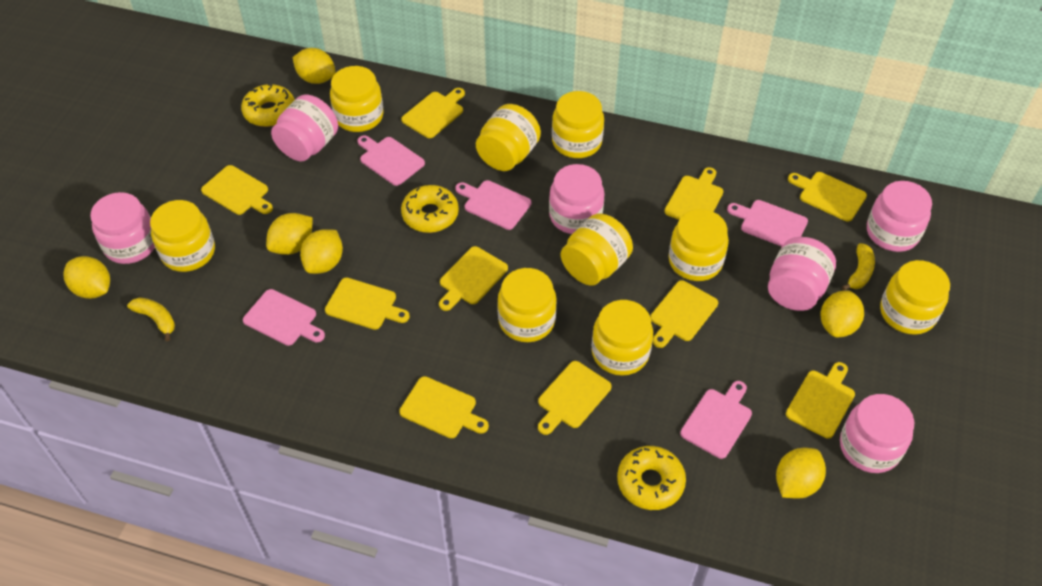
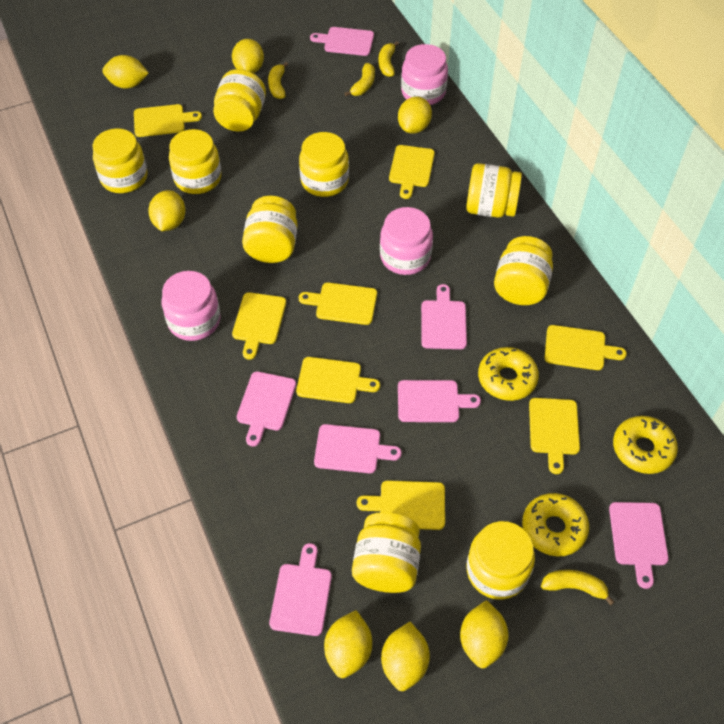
pink cutting board: 5 -> 7
pink jar: 6 -> 3
yellow banana: 2 -> 4
yellow cutting board: 10 -> 8
yellow lemon: 6 -> 7

